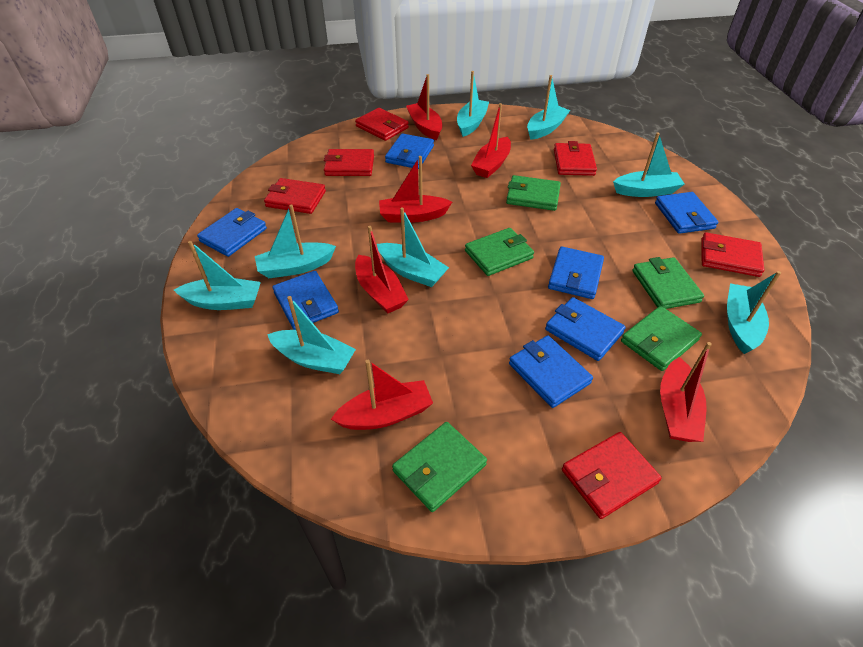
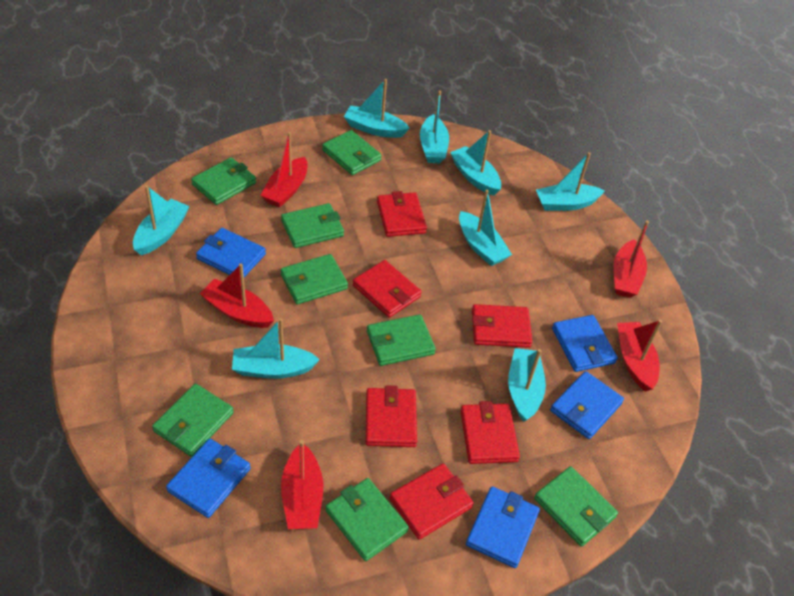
blue wallet: 7 -> 5
green wallet: 5 -> 8
red boat: 6 -> 5

